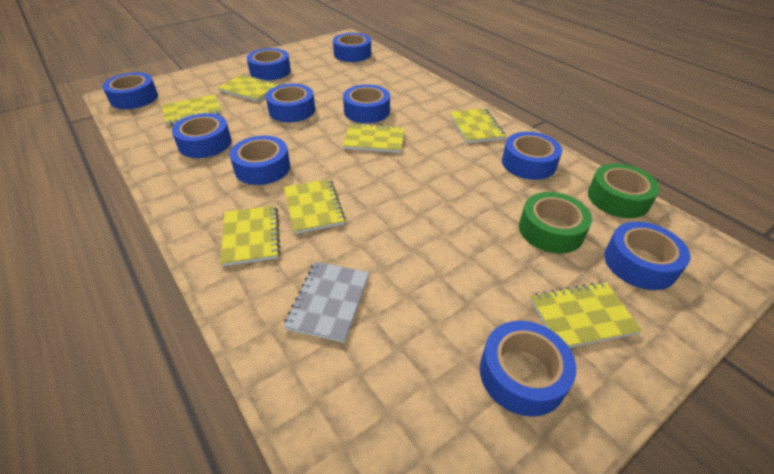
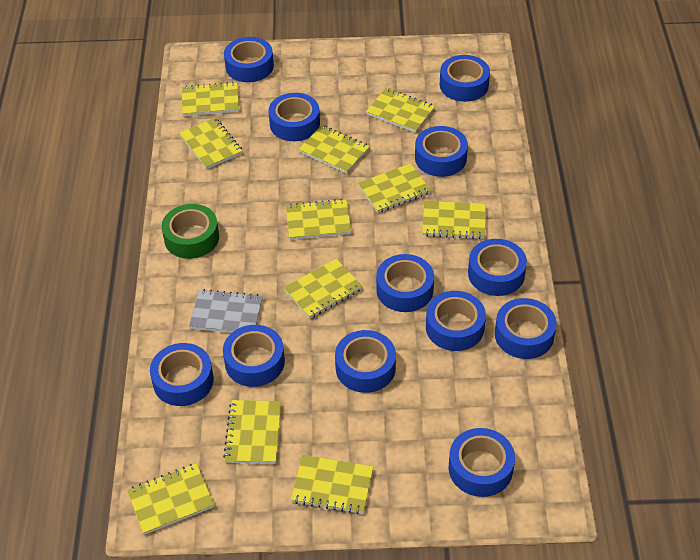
blue tape: 10 -> 12
green tape: 2 -> 1
yellow notebook: 7 -> 11

